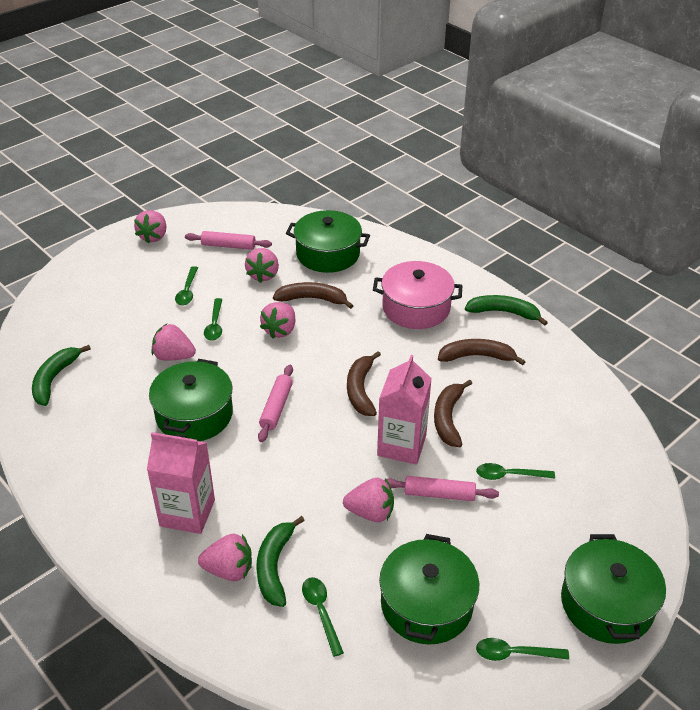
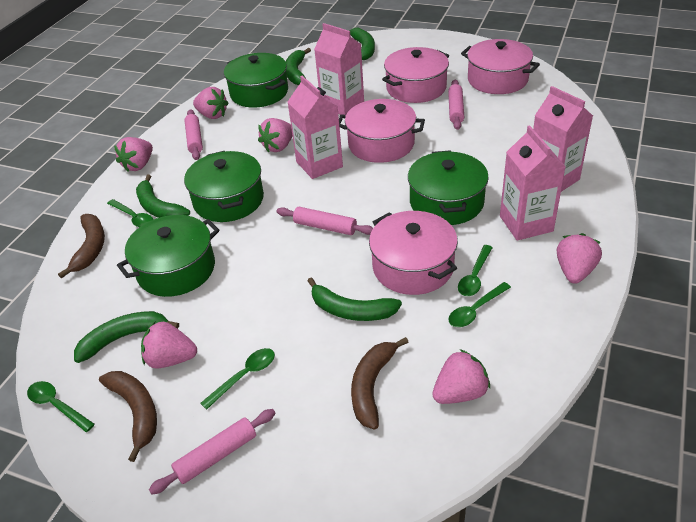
brown banana: 4 -> 3
green banana: 3 -> 5
pink carton: 2 -> 4
pink pot: 1 -> 4
pink rolling pin: 3 -> 4

